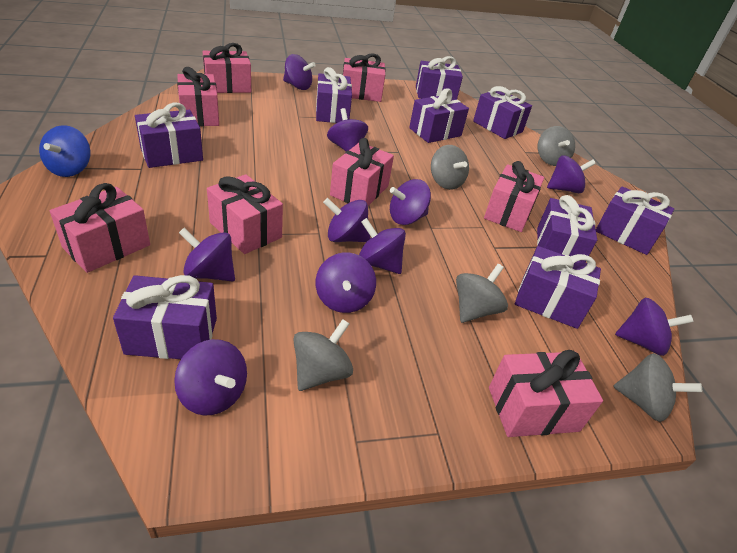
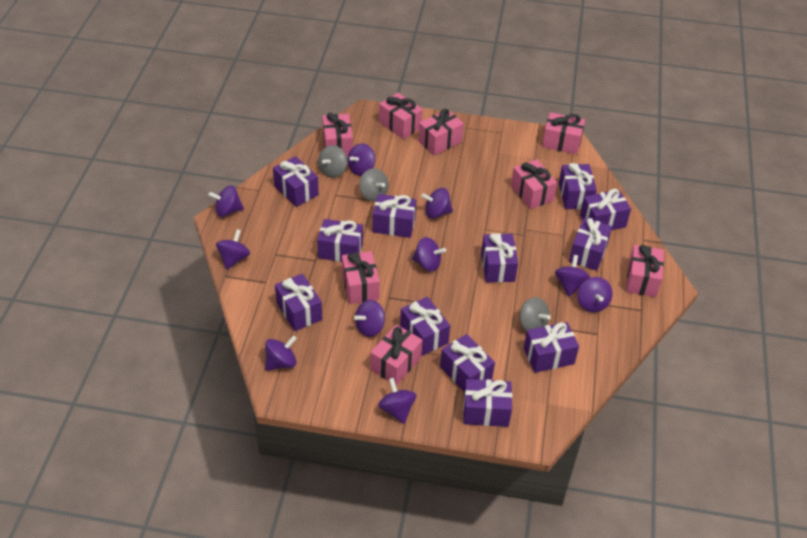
blue spinning top: 1 -> 0
grey spinning top: 5 -> 3
purple gift: 9 -> 12

